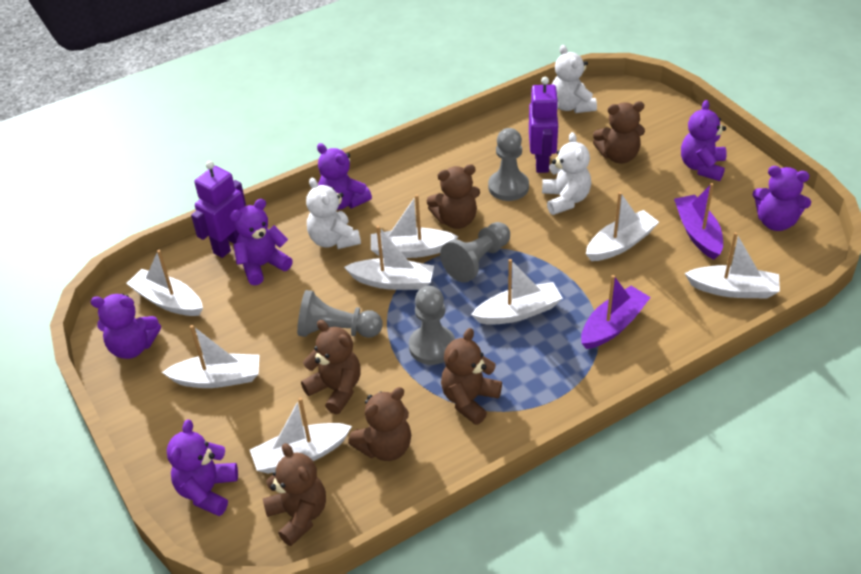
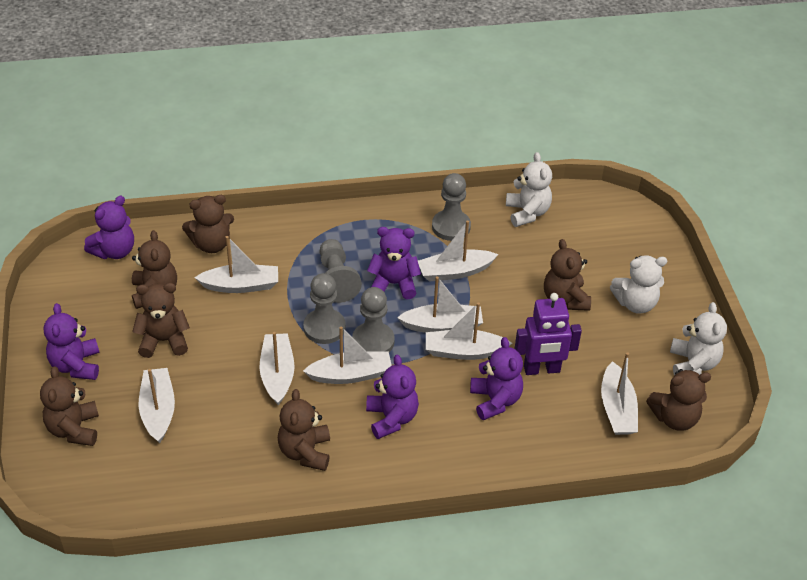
brown teddy bear: 6 -> 7
purple boat: 2 -> 0
purple robot: 2 -> 1
purple teddy bear: 6 -> 5

